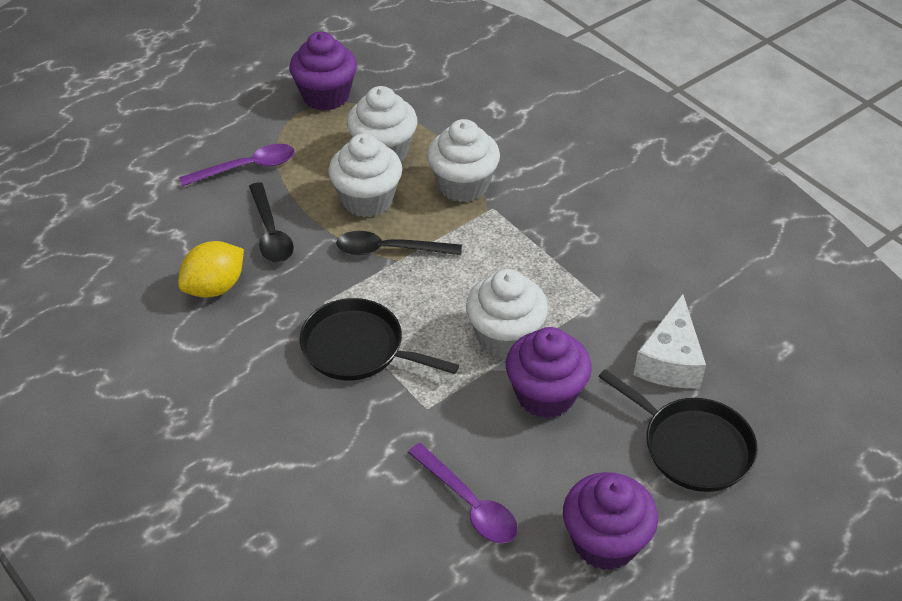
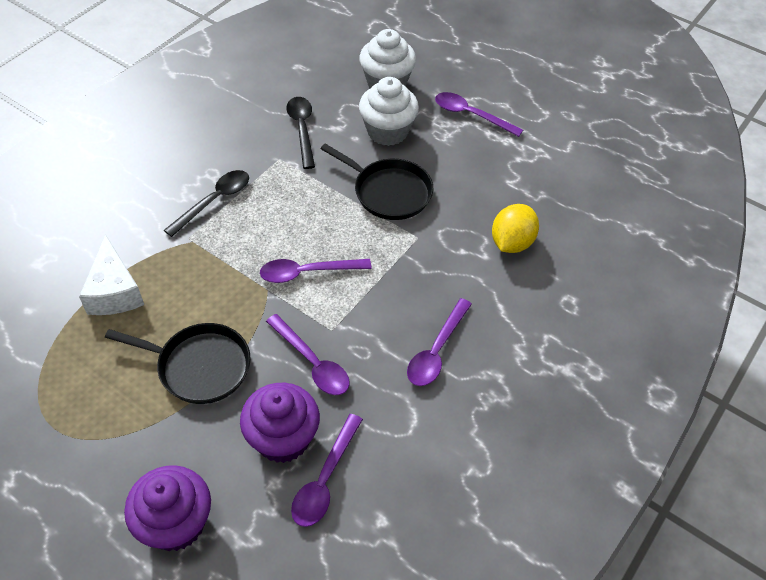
purple cupcake: 3 -> 2
purple spoon: 2 -> 5
white cupcake: 4 -> 2

